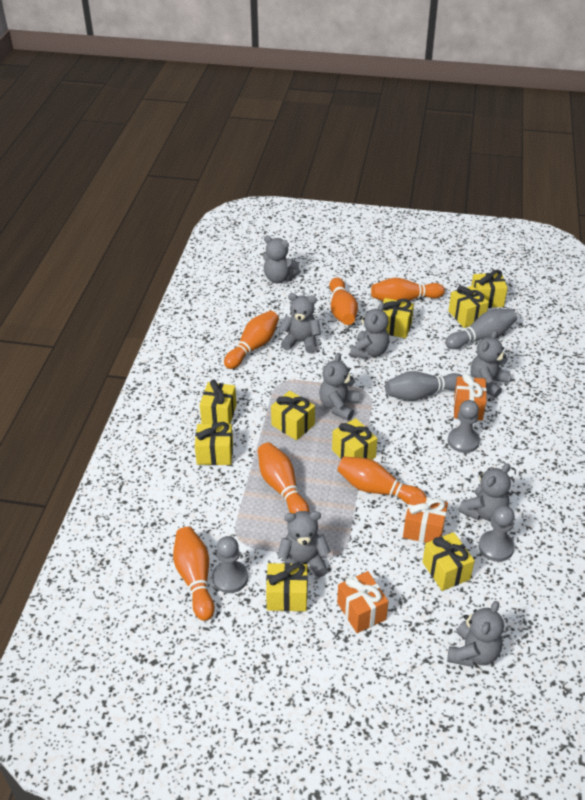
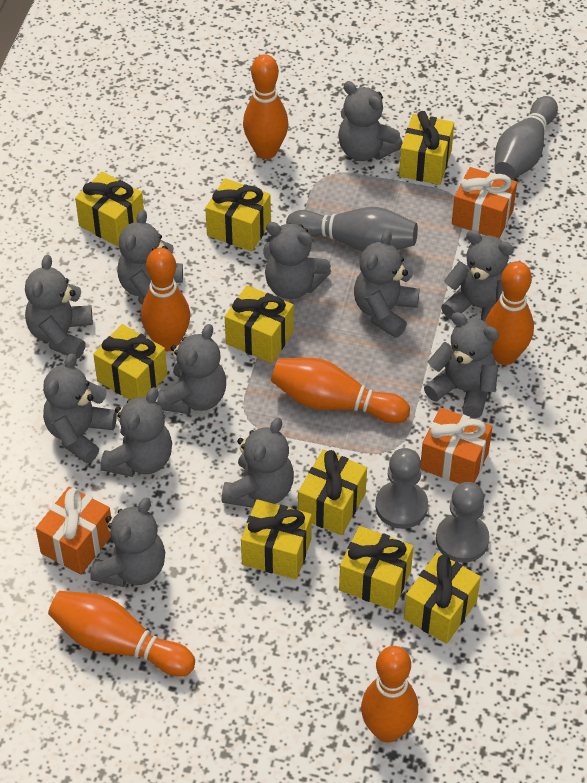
grey pawn: 3 -> 2
grey teddy bear: 8 -> 12

